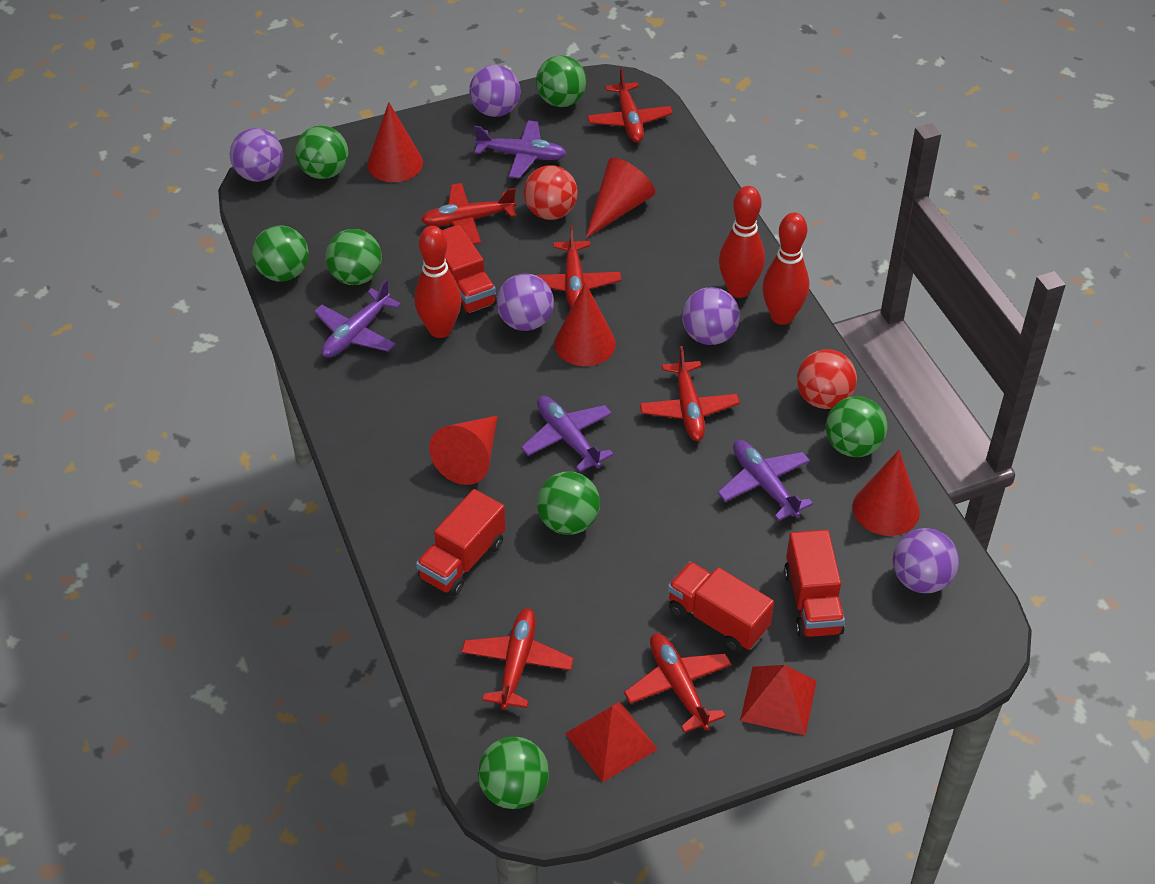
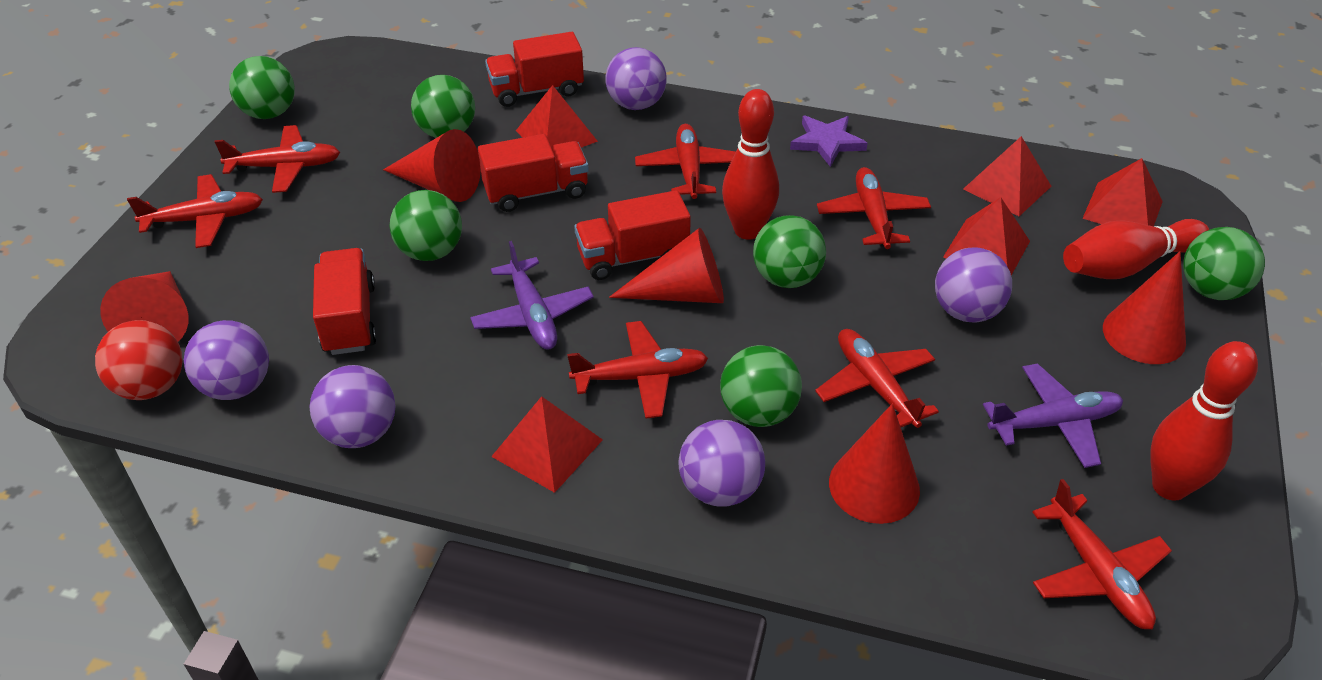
green ball: 7 -> 6
purple plane: 4 -> 2
purple star: 0 -> 1
red ball: 2 -> 1
red plane: 6 -> 7
red pyramid: 2 -> 5

